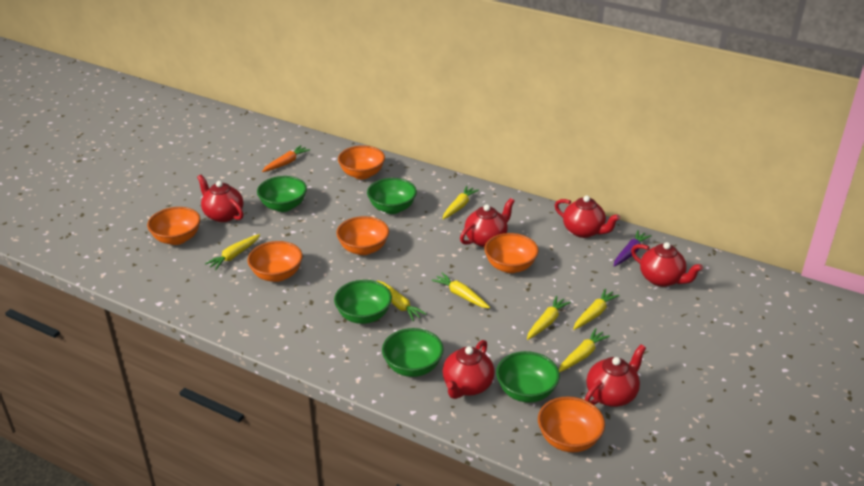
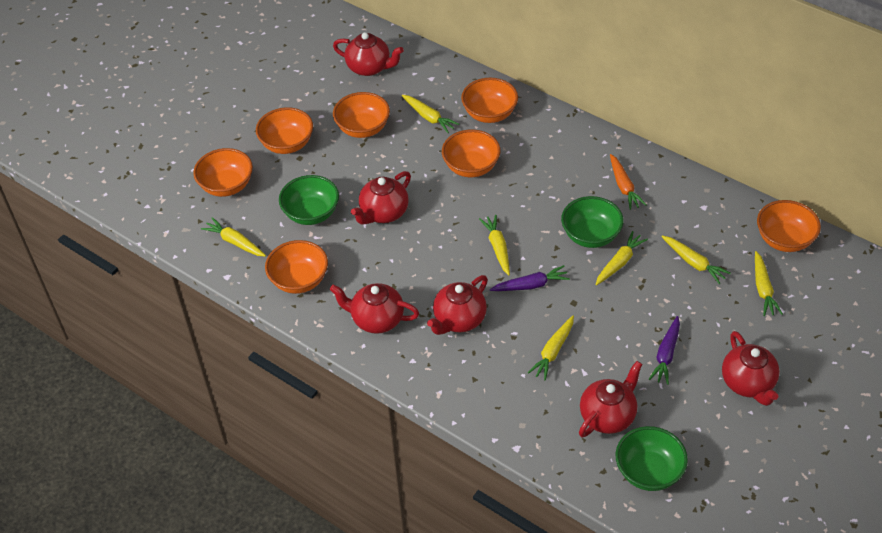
green bowl: 5 -> 3
orange bowl: 6 -> 7
purple carrot: 1 -> 2

